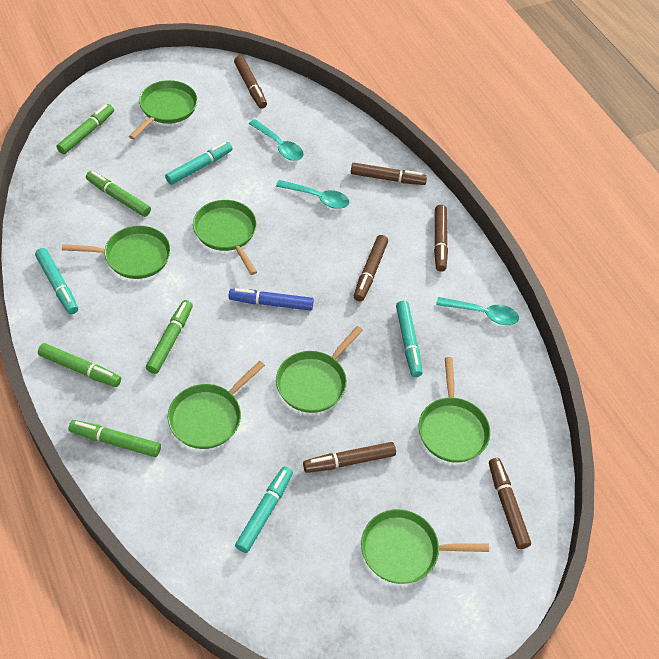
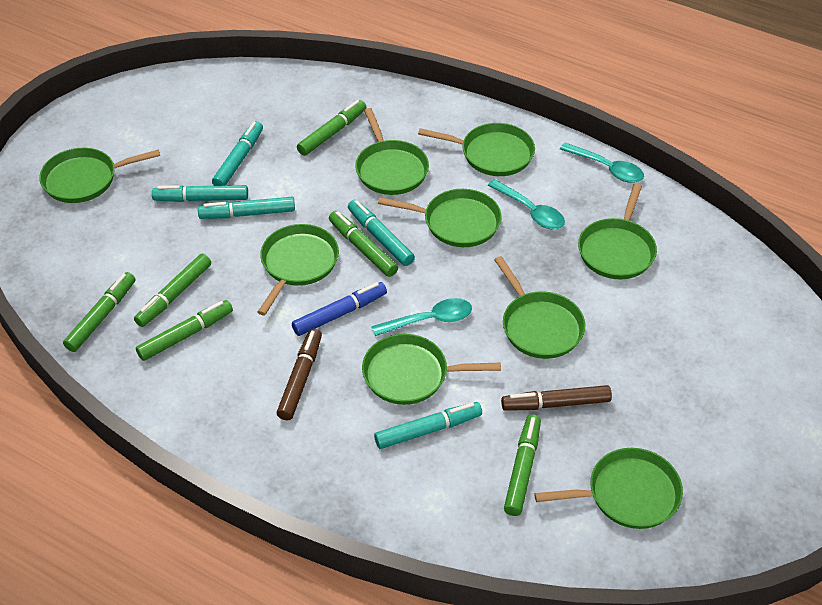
brown marker: 6 -> 2
green marker: 5 -> 6
green pan: 7 -> 9
turquoise marker: 4 -> 5

